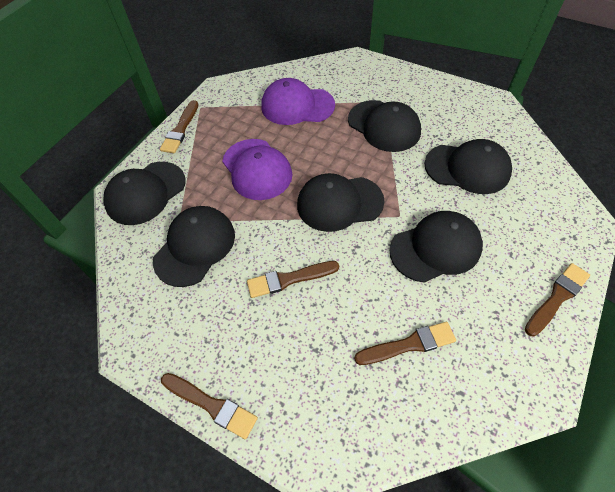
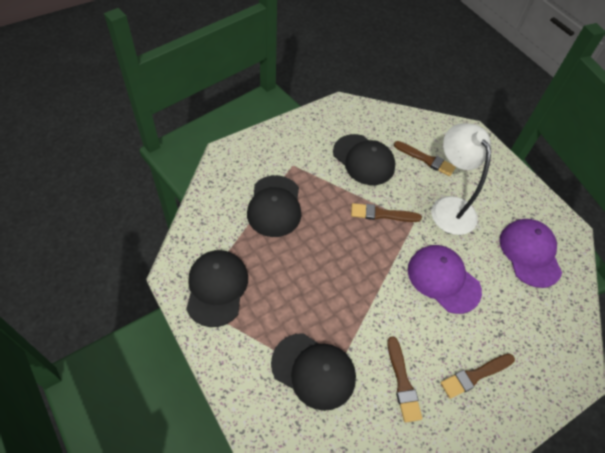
black cap: 6 -> 4
brown brush: 5 -> 4
white lamp: 0 -> 1

